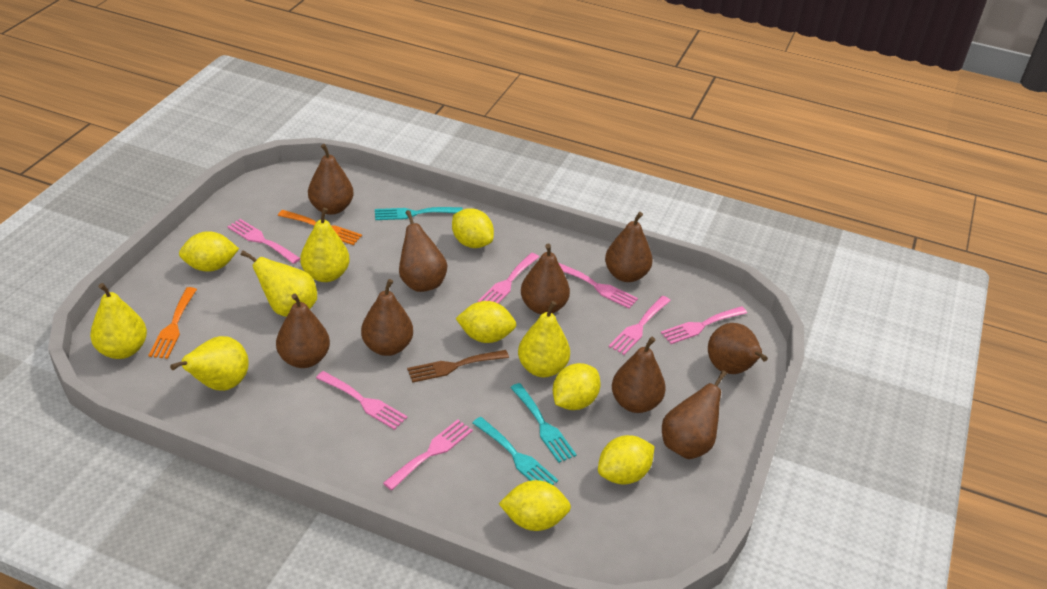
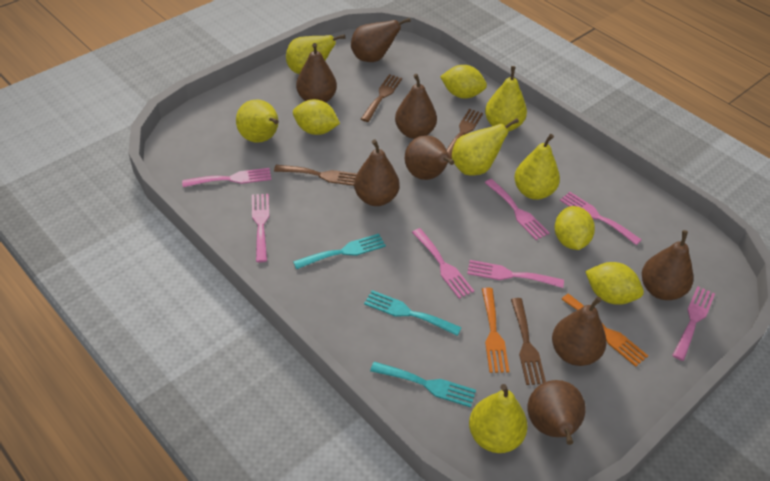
brown fork: 1 -> 4
brown pear: 9 -> 8
yellow lemon: 6 -> 4
yellow pear: 5 -> 6

